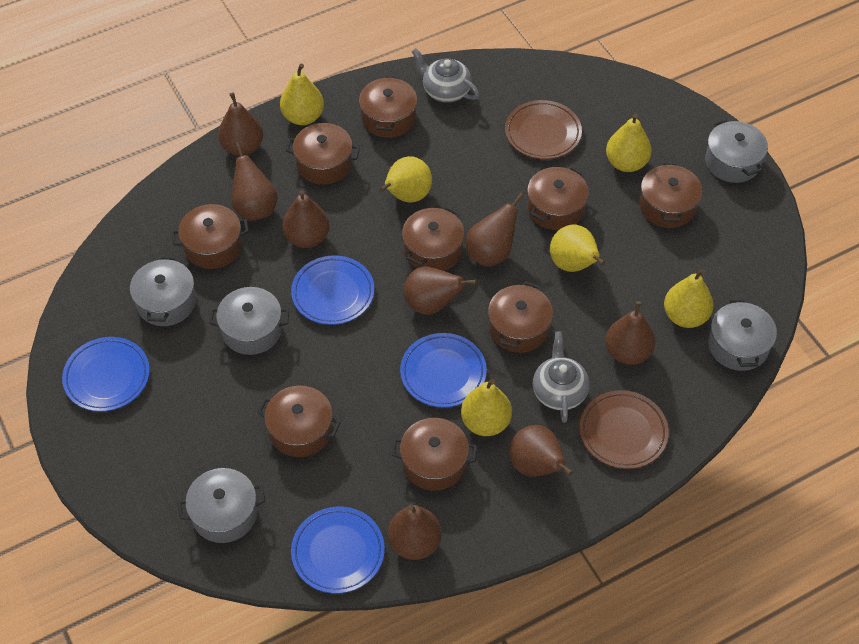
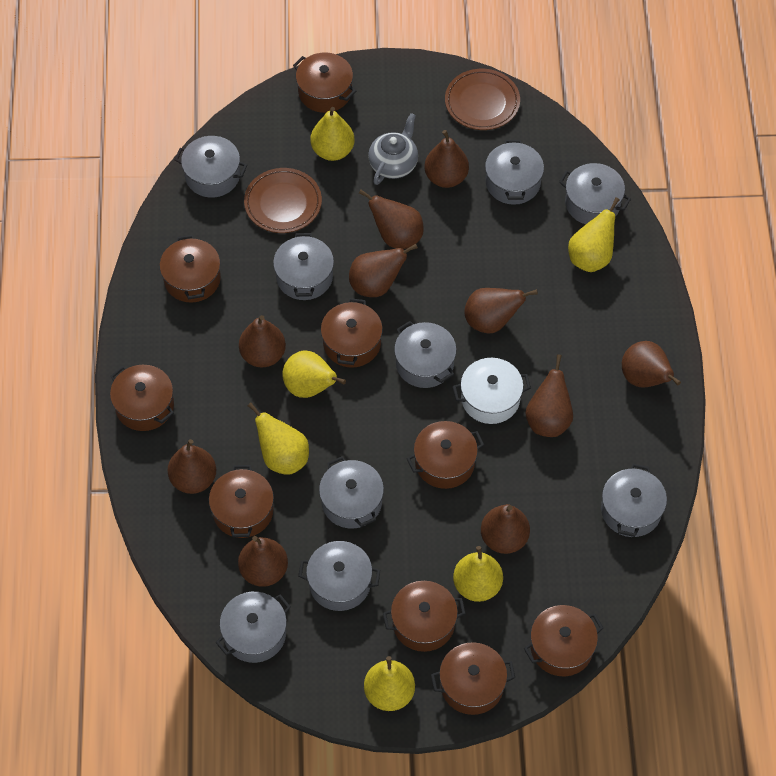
blue plate: 4 -> 0
brown pear: 8 -> 10
grey pot: 5 -> 9
grey teapot: 2 -> 1
white pot: 0 -> 1

